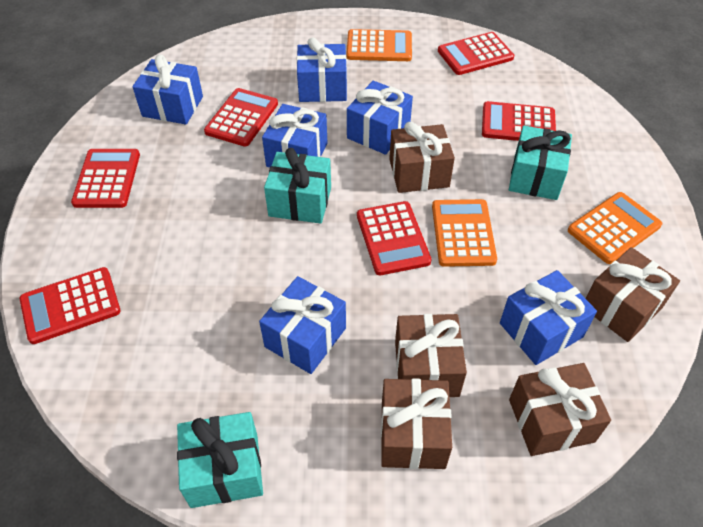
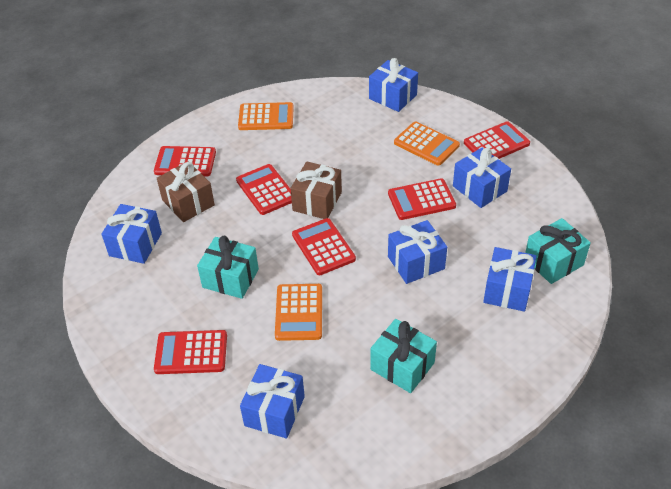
brown gift: 5 -> 2

